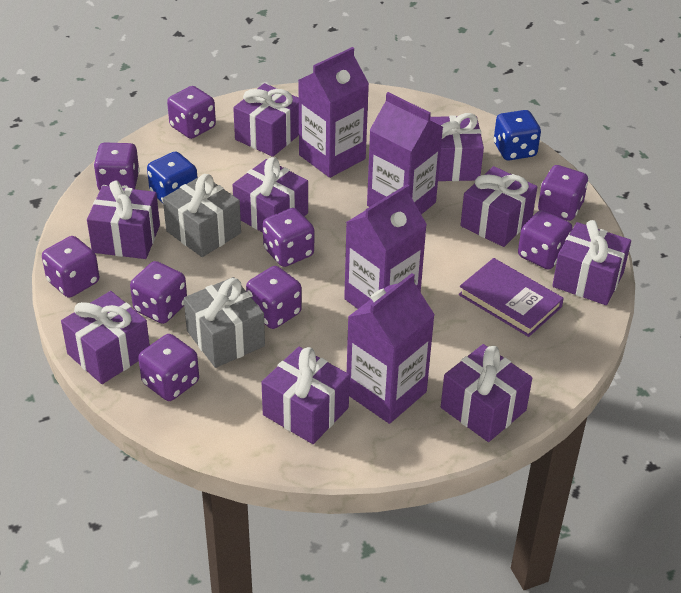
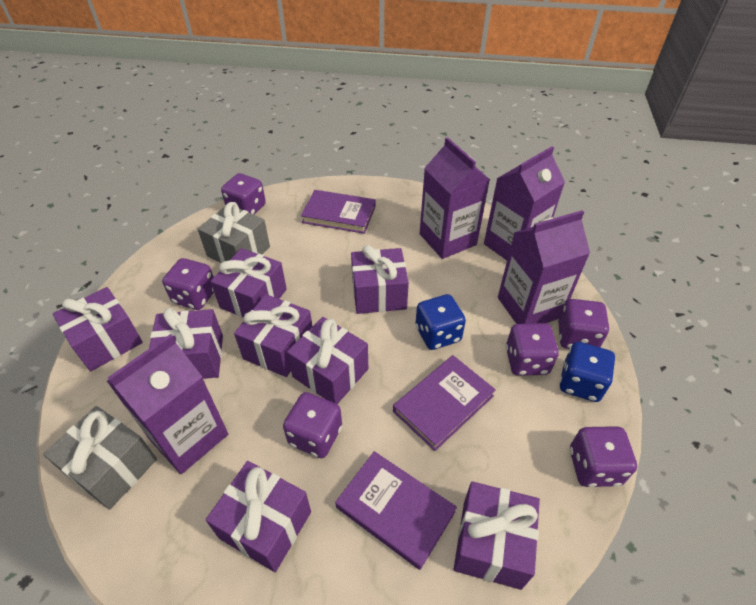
purple book: 1 -> 3
purple dice: 9 -> 6
purple gift: 9 -> 8

